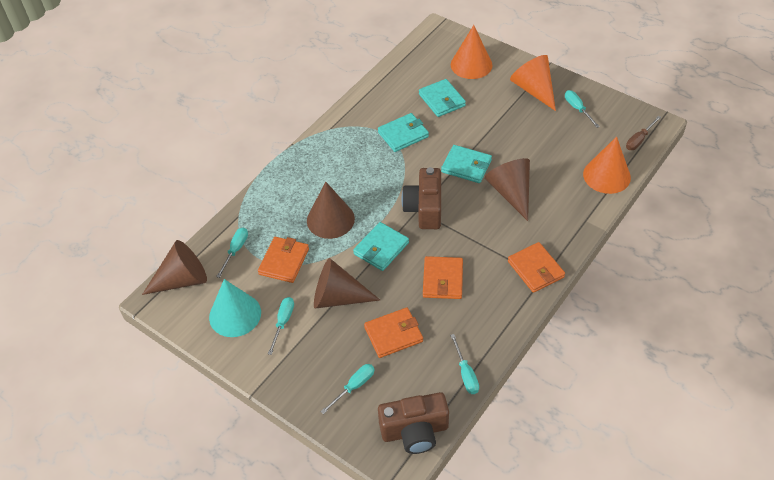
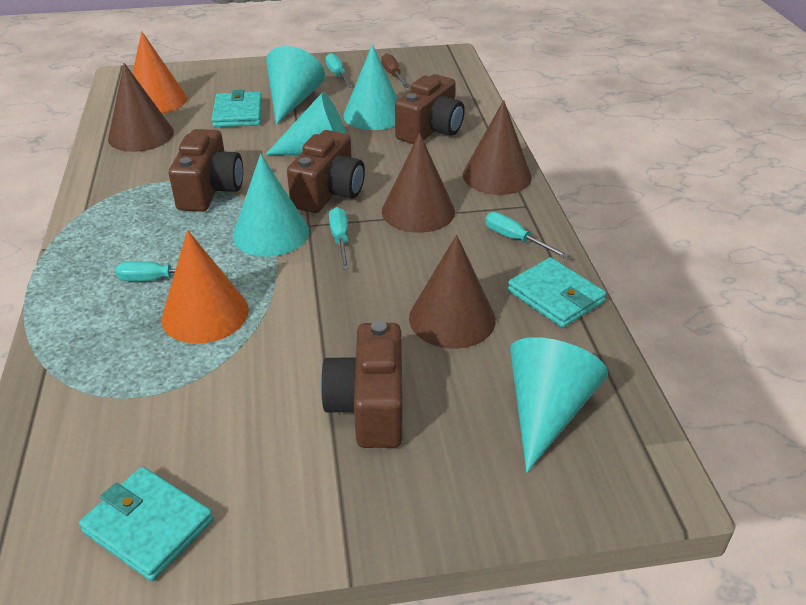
brown camera: 2 -> 4
orange cone: 3 -> 2
orange wallet: 4 -> 0
turquoise cone: 1 -> 5
turquoise screwdriver: 5 -> 4
turquoise wallet: 4 -> 3

